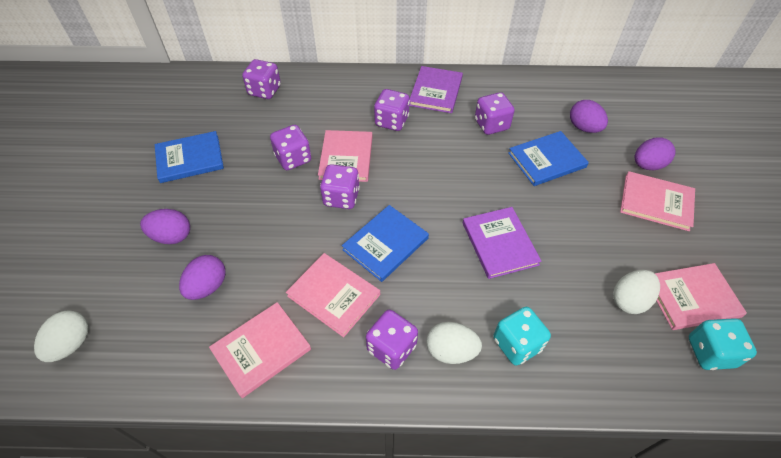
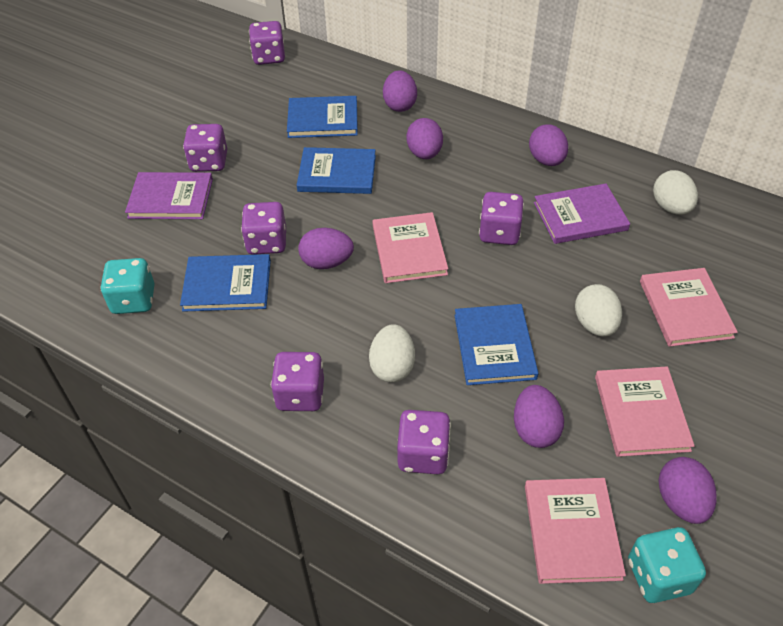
blue book: 3 -> 4
pink book: 5 -> 4
purple egg: 4 -> 6

